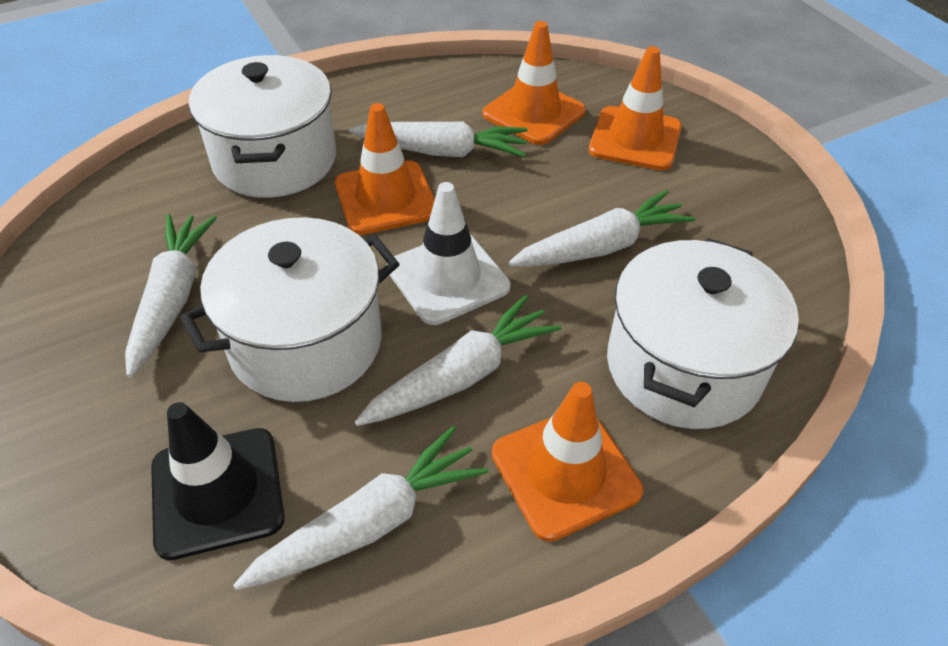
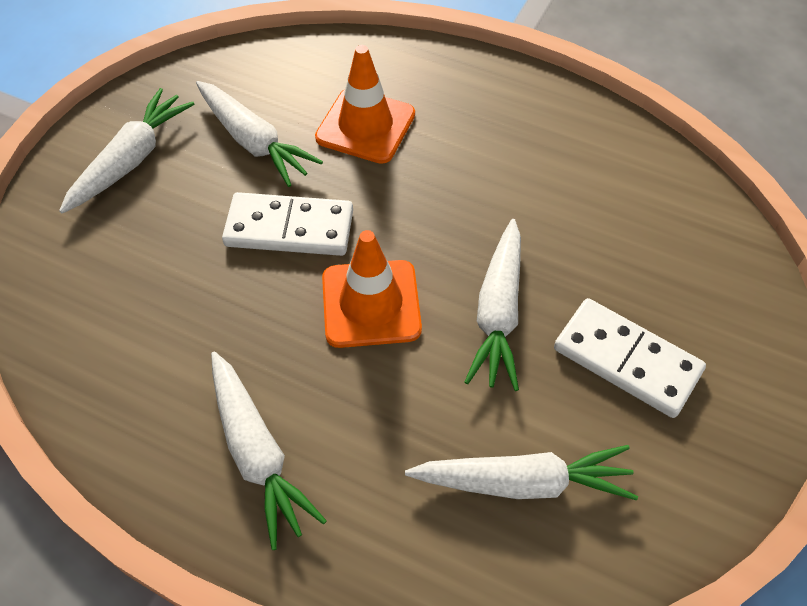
black traffic cone: 1 -> 0
orange traffic cone: 4 -> 2
white domino: 0 -> 2
white pot: 3 -> 0
white traffic cone: 1 -> 0

